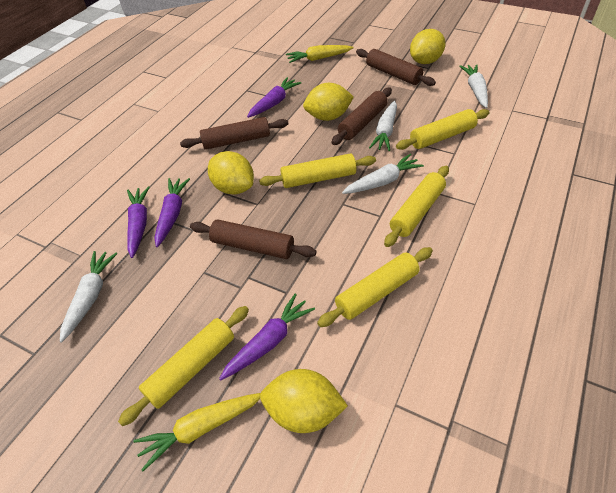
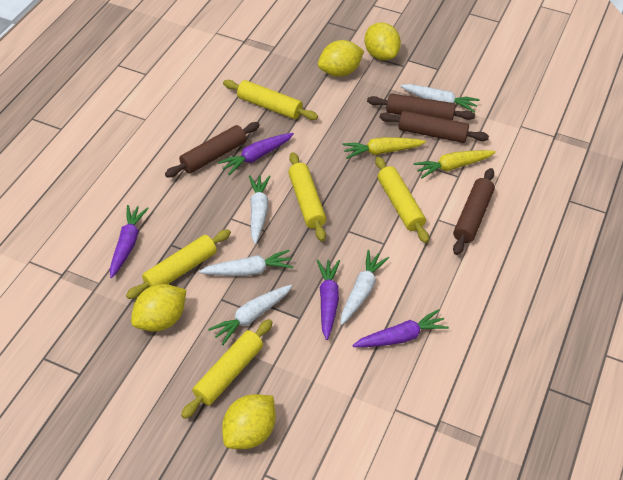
white carrot: 4 -> 5

